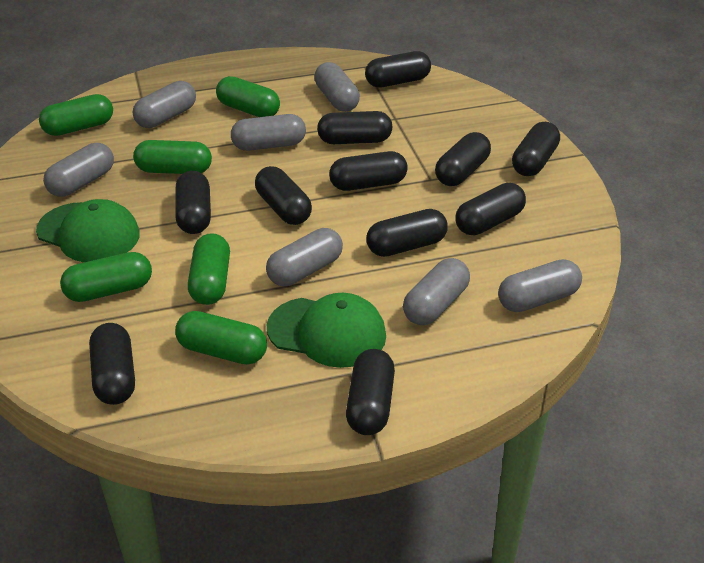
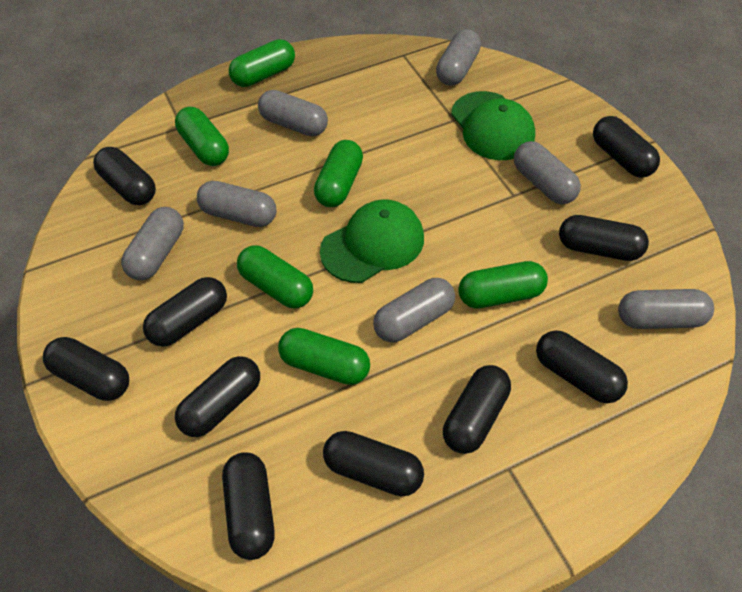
black capsule: 11 -> 10

